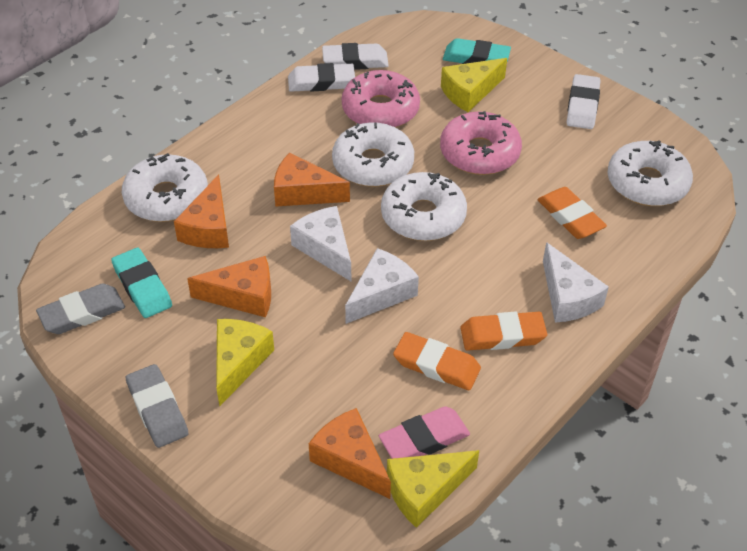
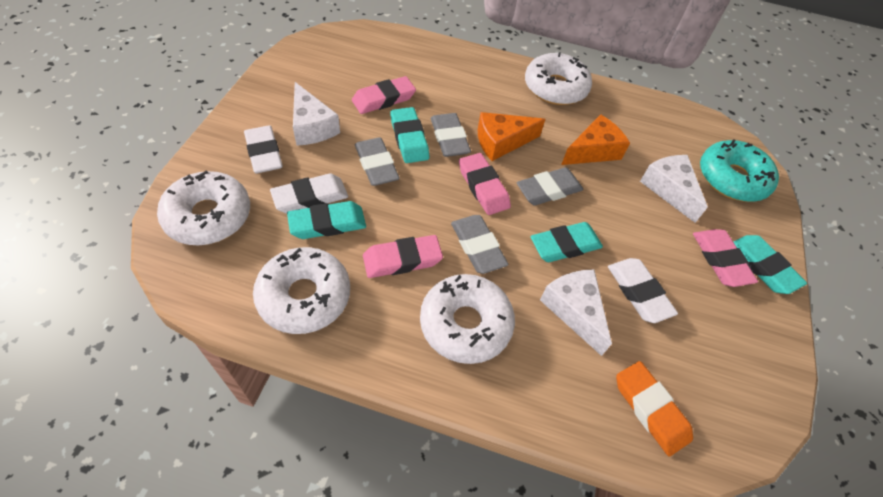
grey eraser: 2 -> 4
orange cheese: 4 -> 2
orange eraser: 3 -> 1
pink donut: 2 -> 0
pink eraser: 1 -> 4
turquoise donut: 0 -> 1
turquoise eraser: 2 -> 4
yellow cheese: 3 -> 0

